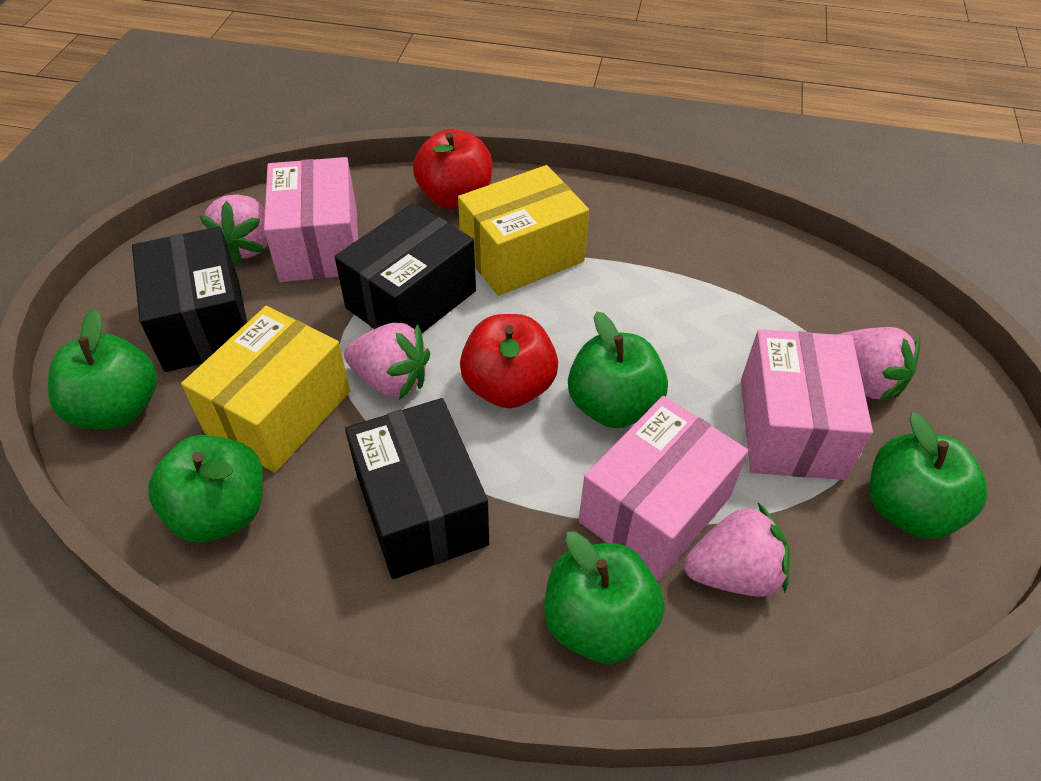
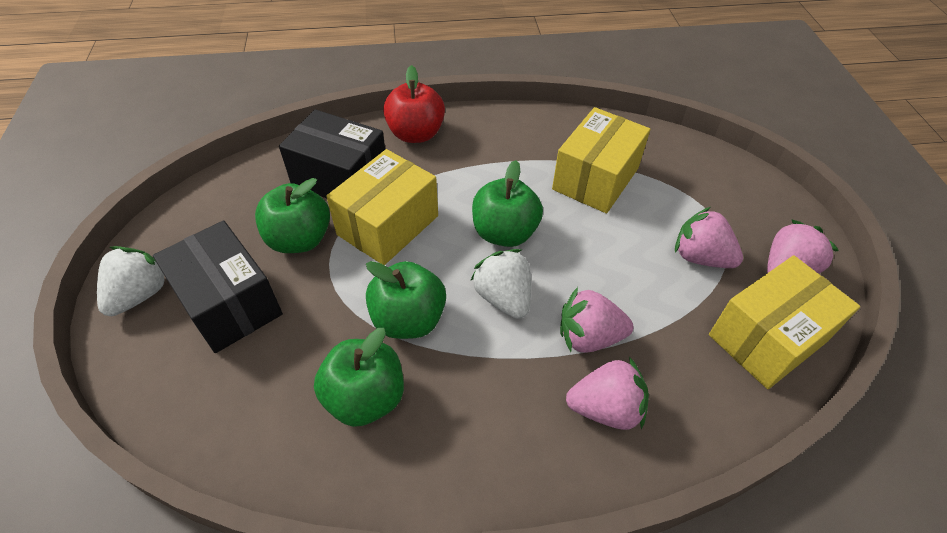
black box: 3 -> 2
green apple: 5 -> 4
pink box: 3 -> 0
red apple: 2 -> 1
white strawberry: 0 -> 2
yellow box: 2 -> 3

